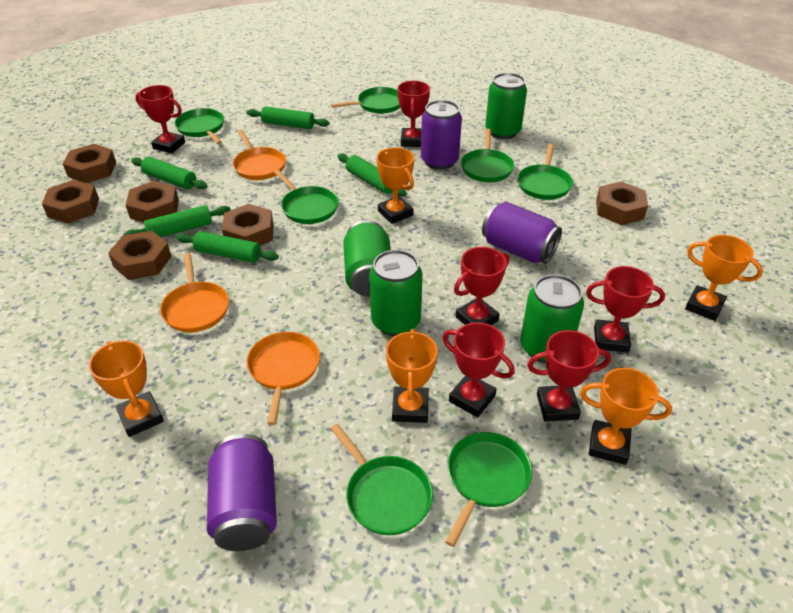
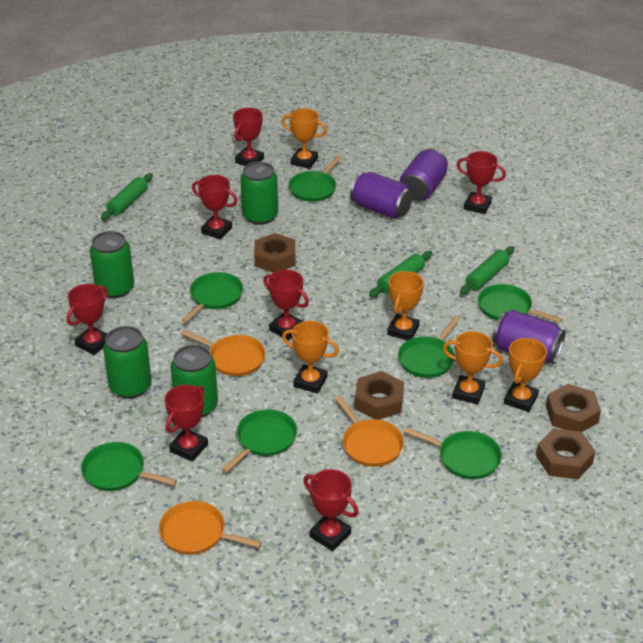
brown nut: 6 -> 4
green rolling pin: 5 -> 3
red trophy: 6 -> 7

